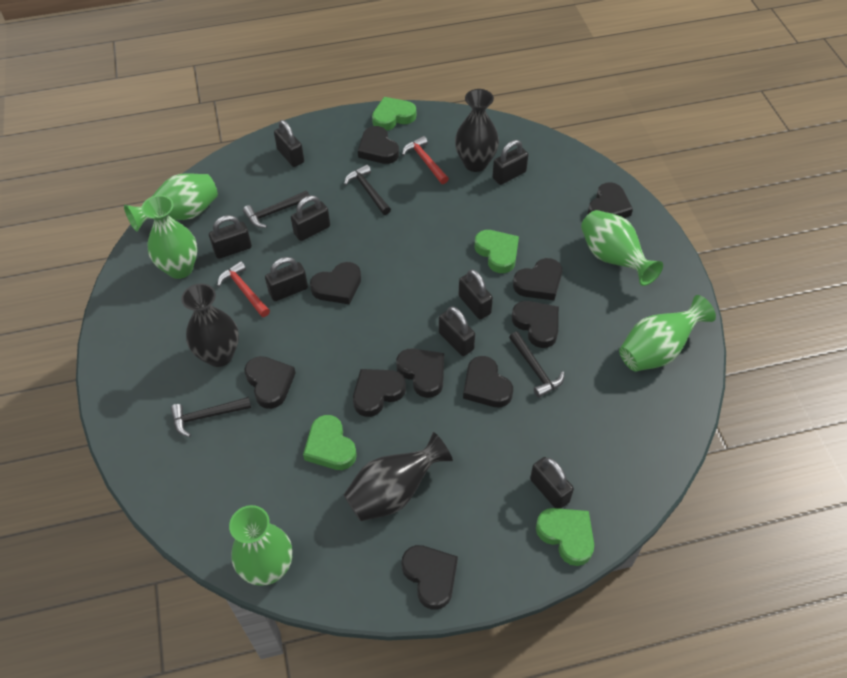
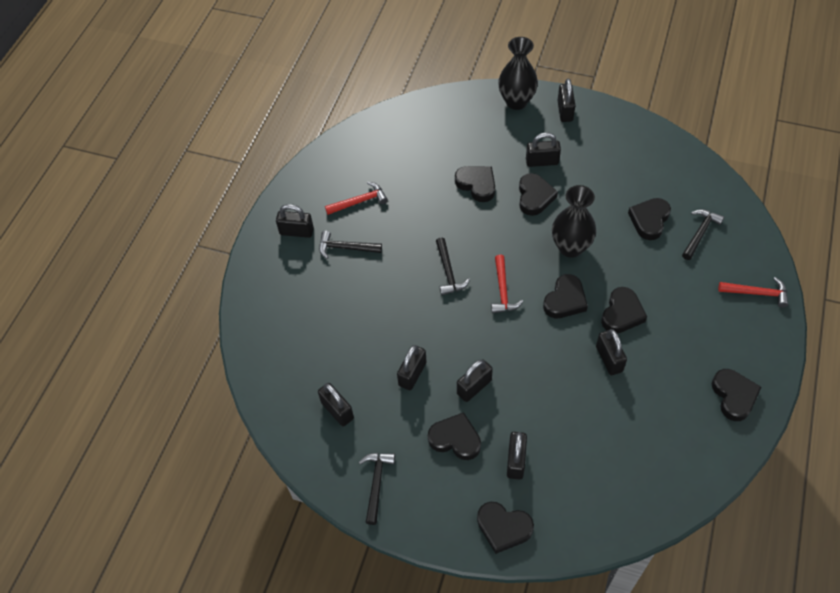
black heart: 10 -> 8
black vase: 3 -> 2
green heart: 4 -> 0
green vase: 5 -> 0
red hammer: 2 -> 3

